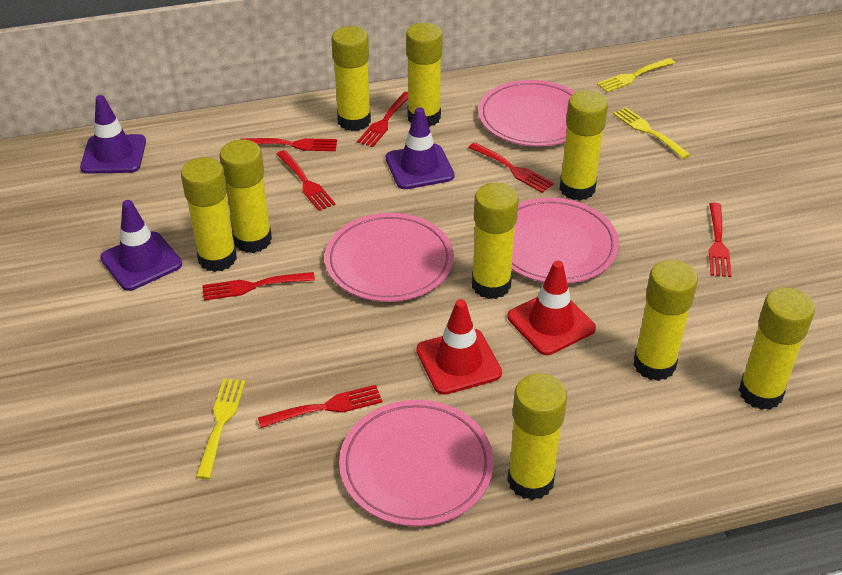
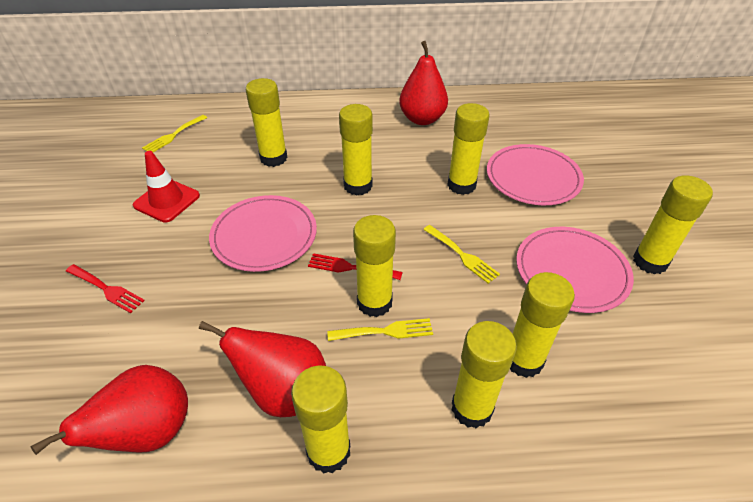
pink plate: 4 -> 3
purple traffic cone: 3 -> 0
red fork: 7 -> 2
red pear: 0 -> 3
red traffic cone: 2 -> 1
yellow glue stick: 9 -> 8

